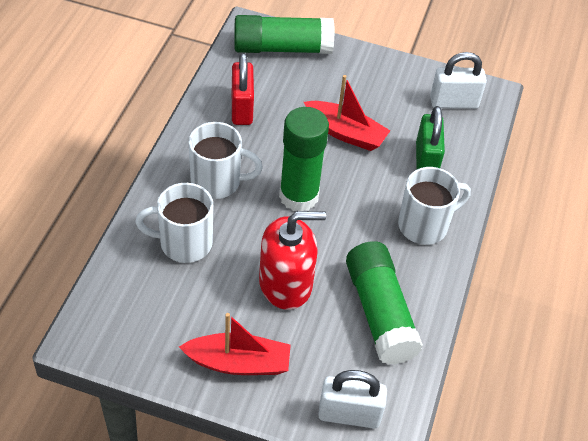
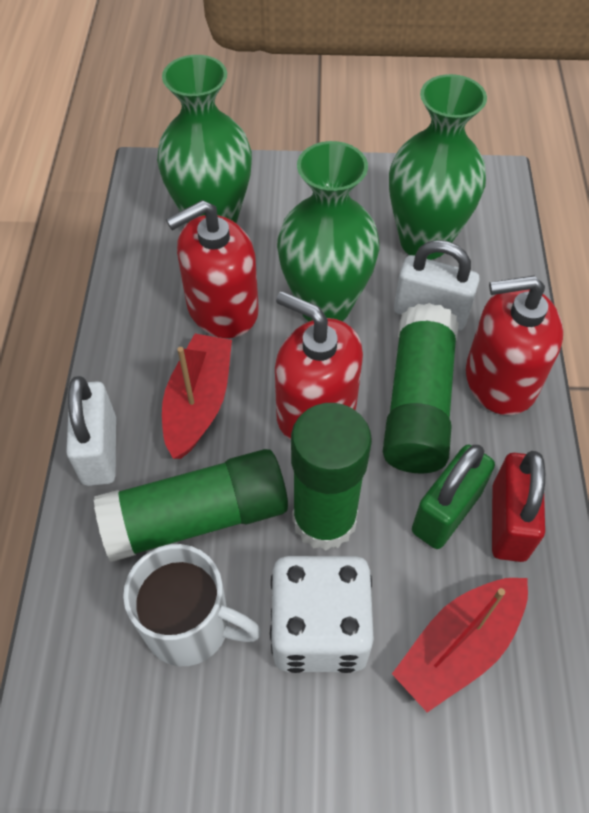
green vase: 0 -> 3
red soap dispenser: 1 -> 3
white dice: 0 -> 1
white mug: 3 -> 1

